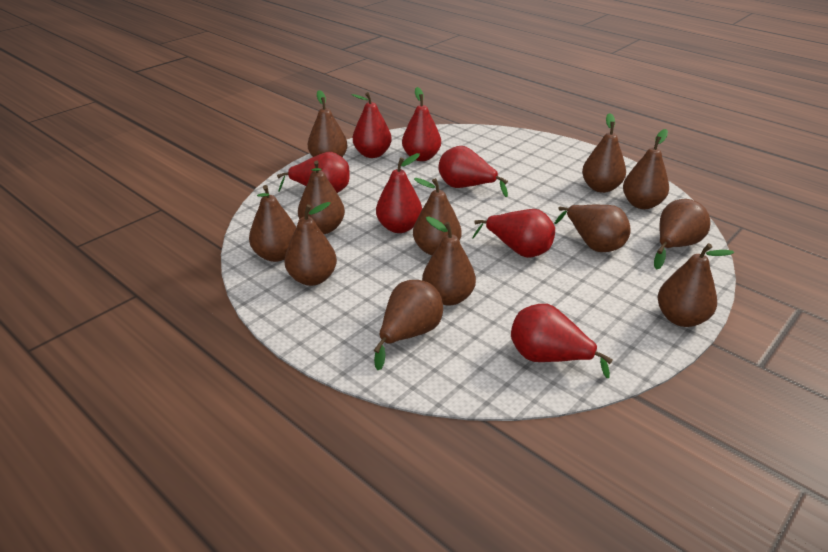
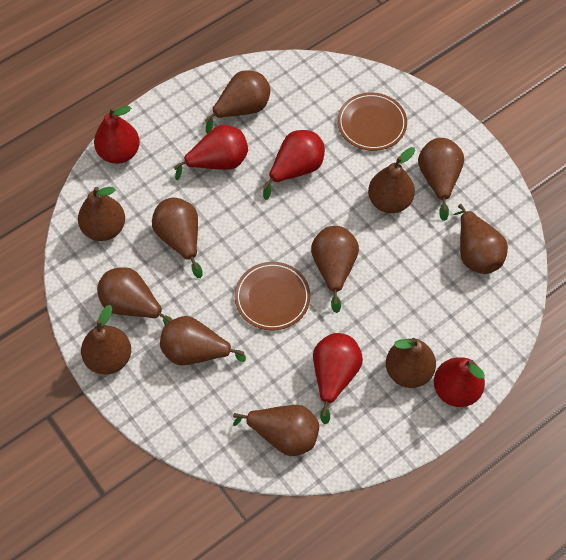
brown plate: 0 -> 2
red pear: 7 -> 5

